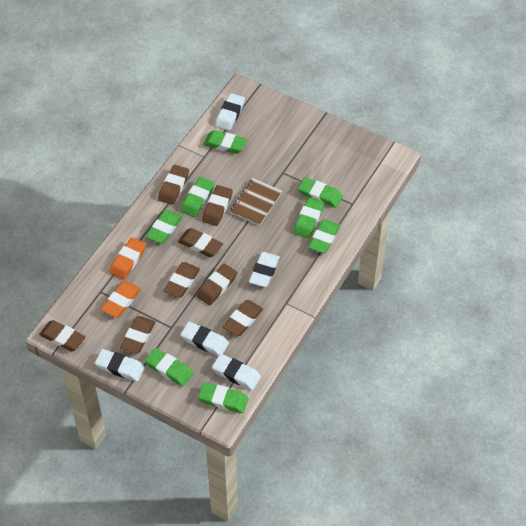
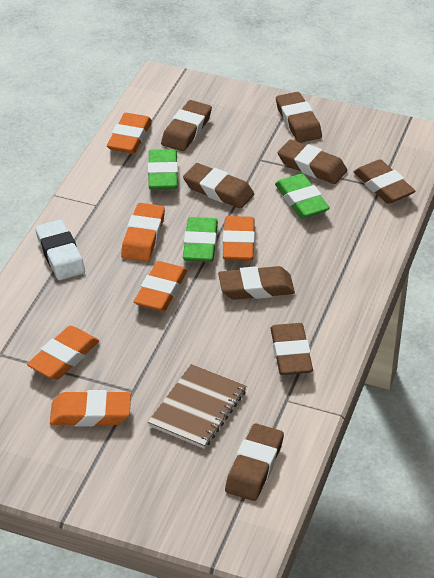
green eraser: 8 -> 3
orange eraser: 2 -> 6
white eraser: 5 -> 1

